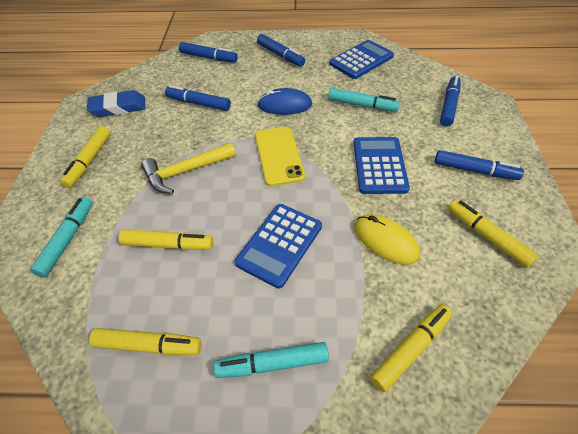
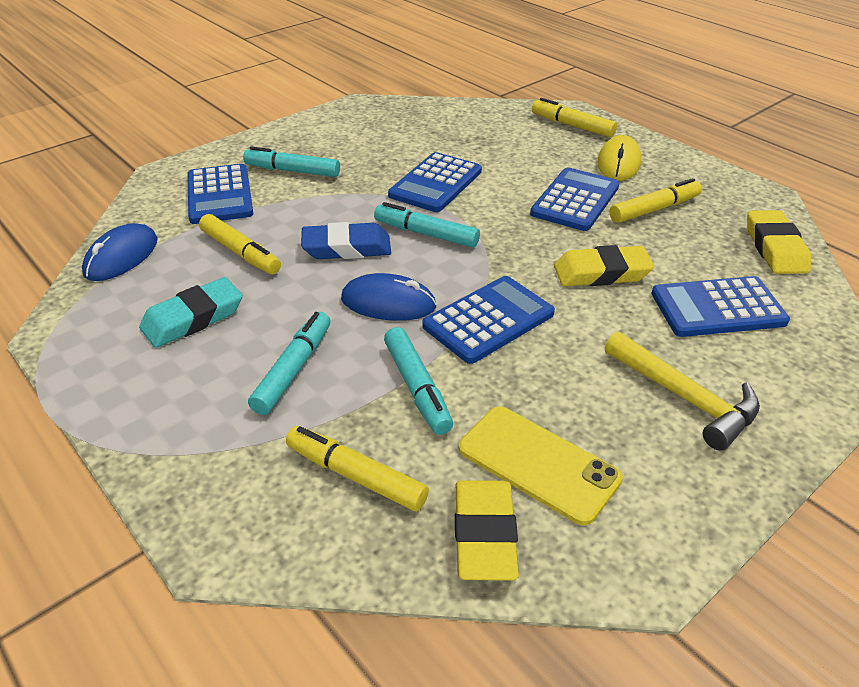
blue calculator: 3 -> 5
blue marker: 5 -> 0
blue mouse: 1 -> 2
turquoise eraser: 0 -> 1
turquoise marker: 3 -> 4
yellow eraser: 0 -> 3
yellow marker: 5 -> 4

